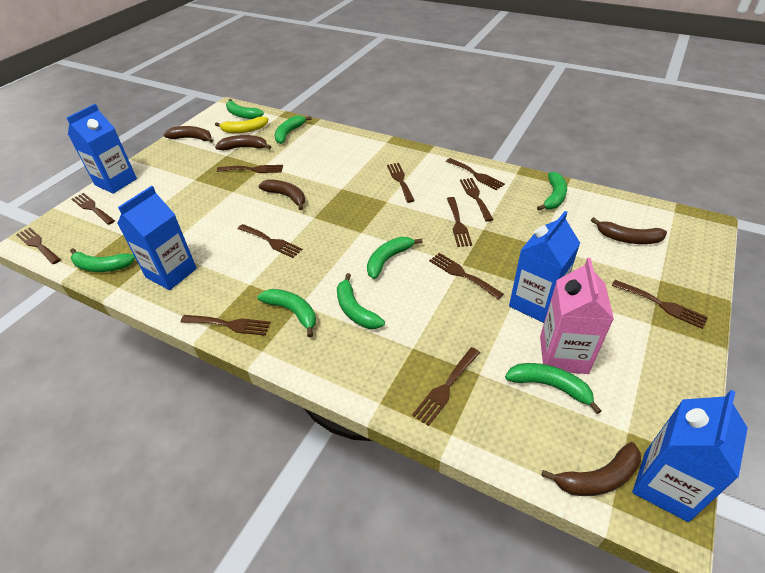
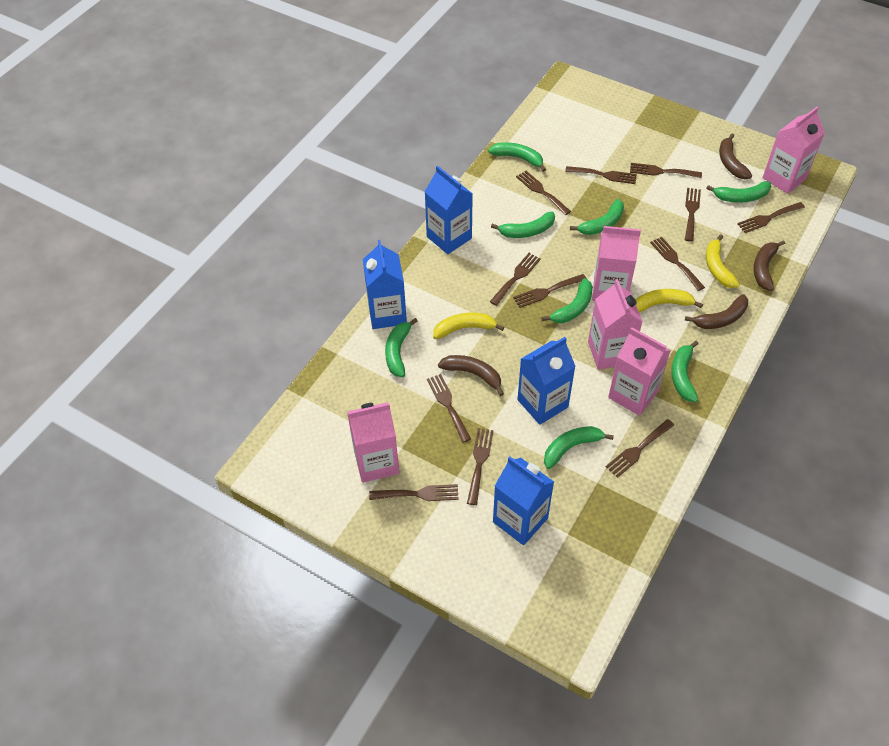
brown banana: 5 -> 4
pink carton: 1 -> 5
yellow banana: 1 -> 3

